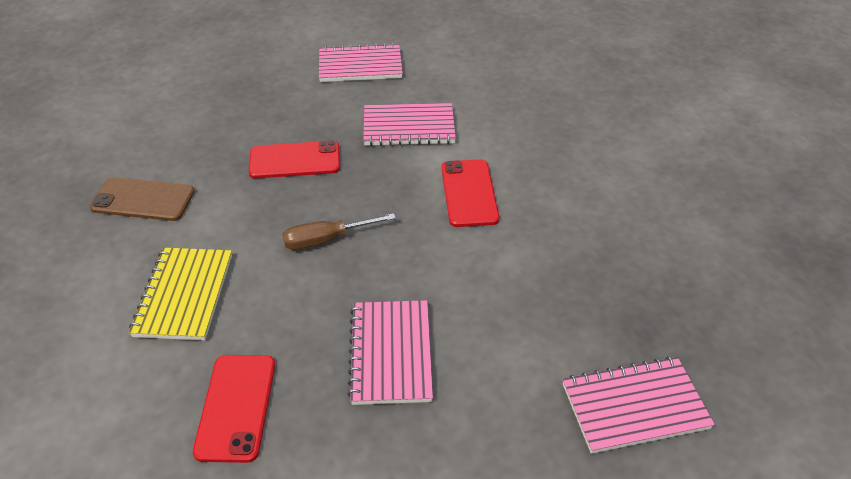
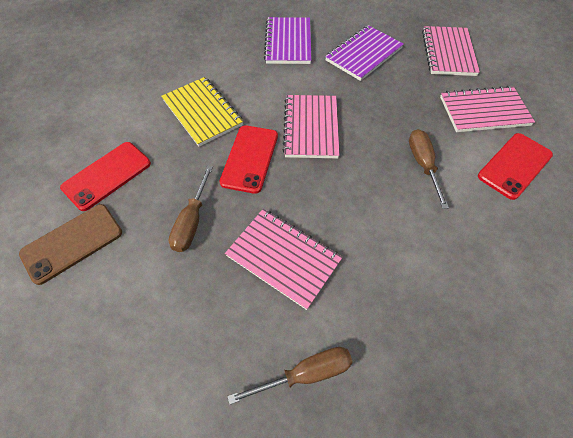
brown screwdriver: 1 -> 3
purple notebook: 0 -> 2

